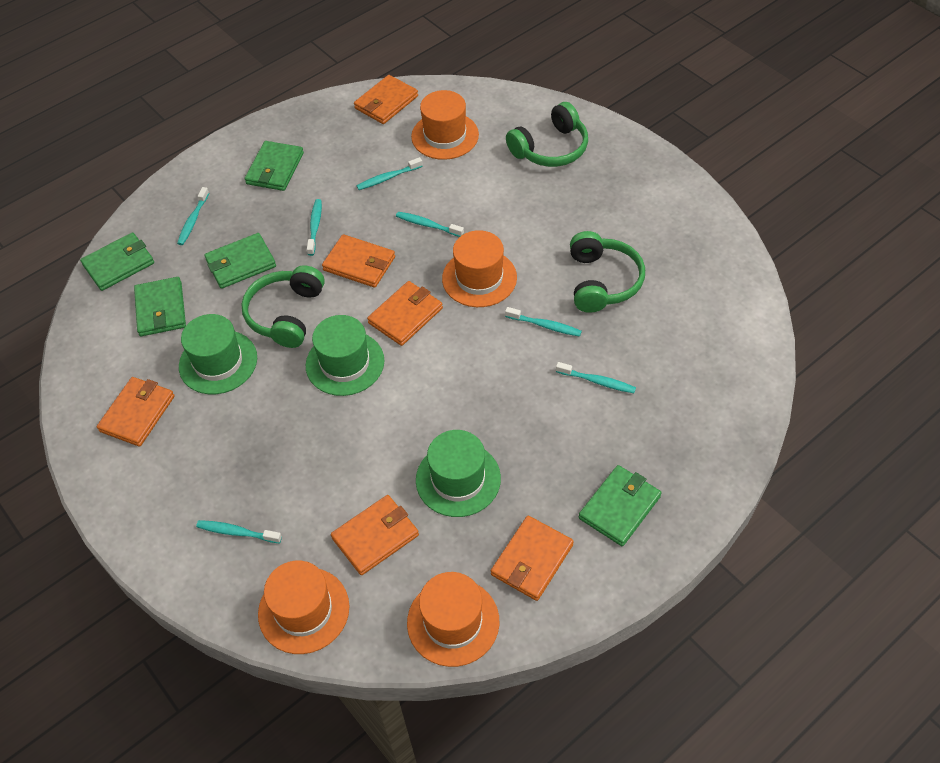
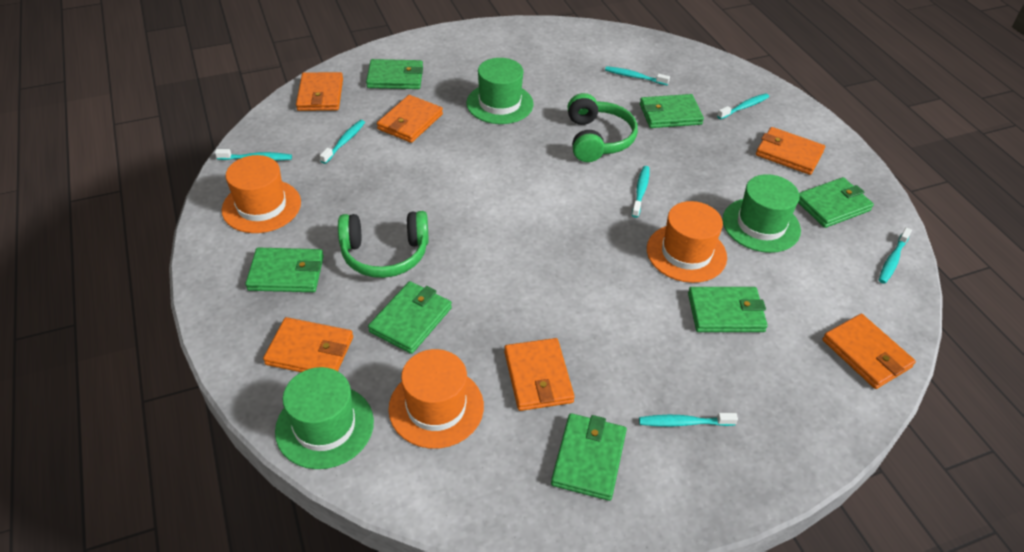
green headphones: 3 -> 2
green wallet: 5 -> 7
orange hat: 4 -> 3

